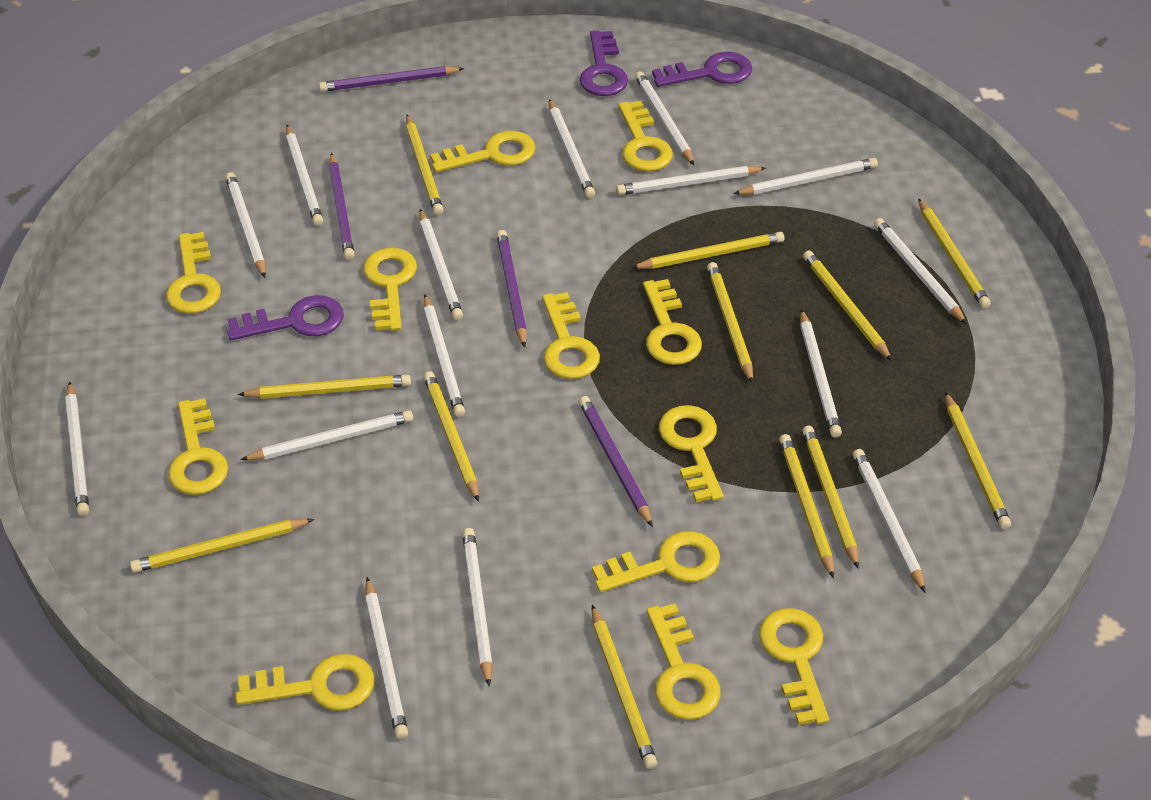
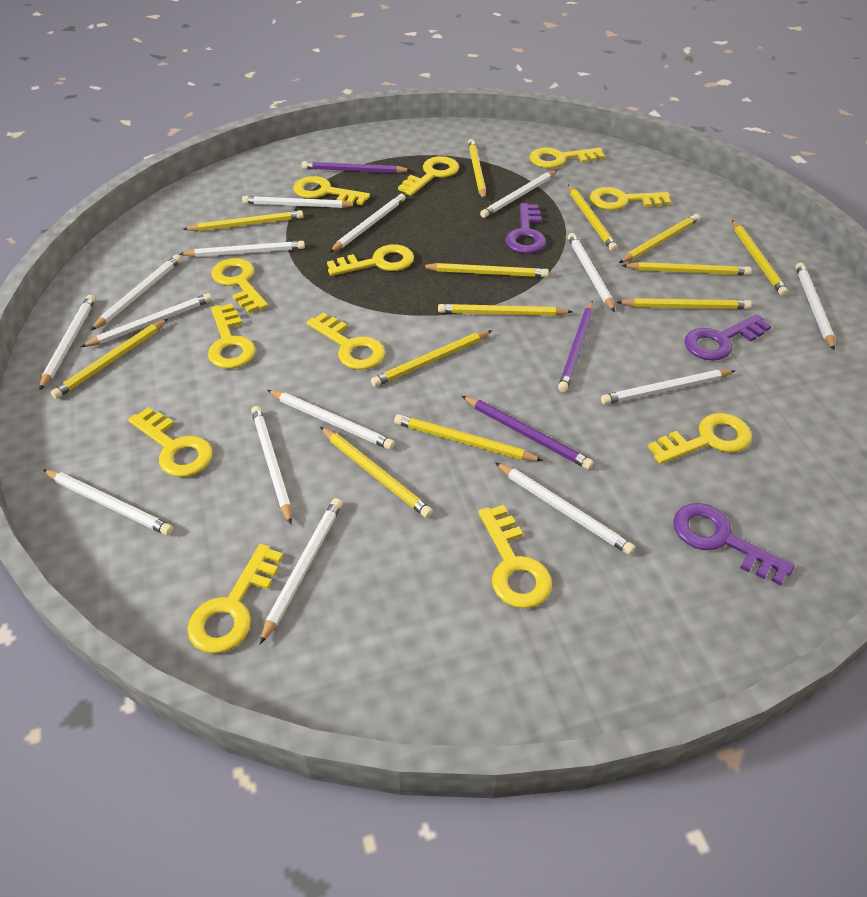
purple pencil: 4 -> 3
yellow pencil: 12 -> 13

